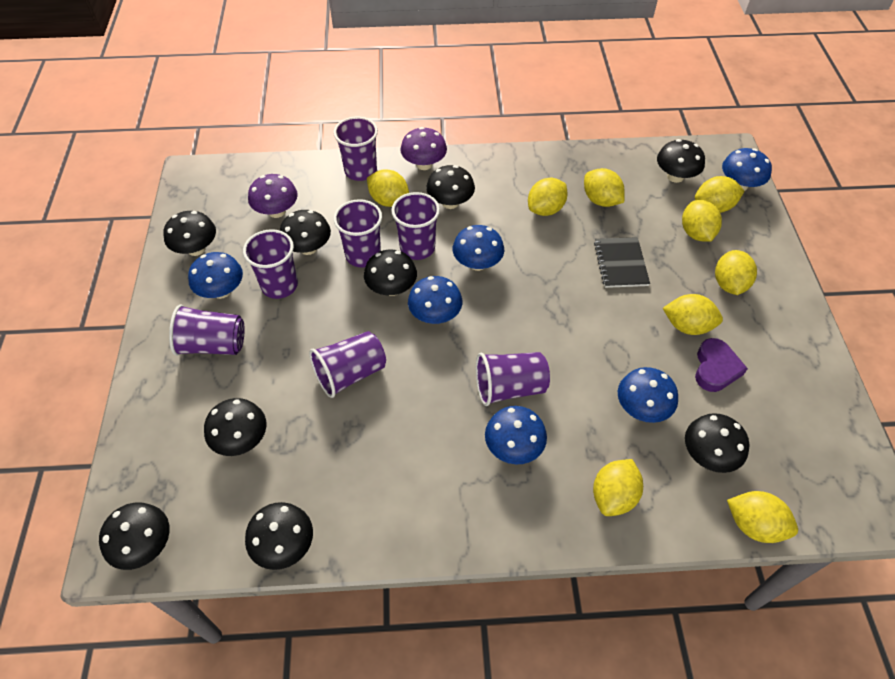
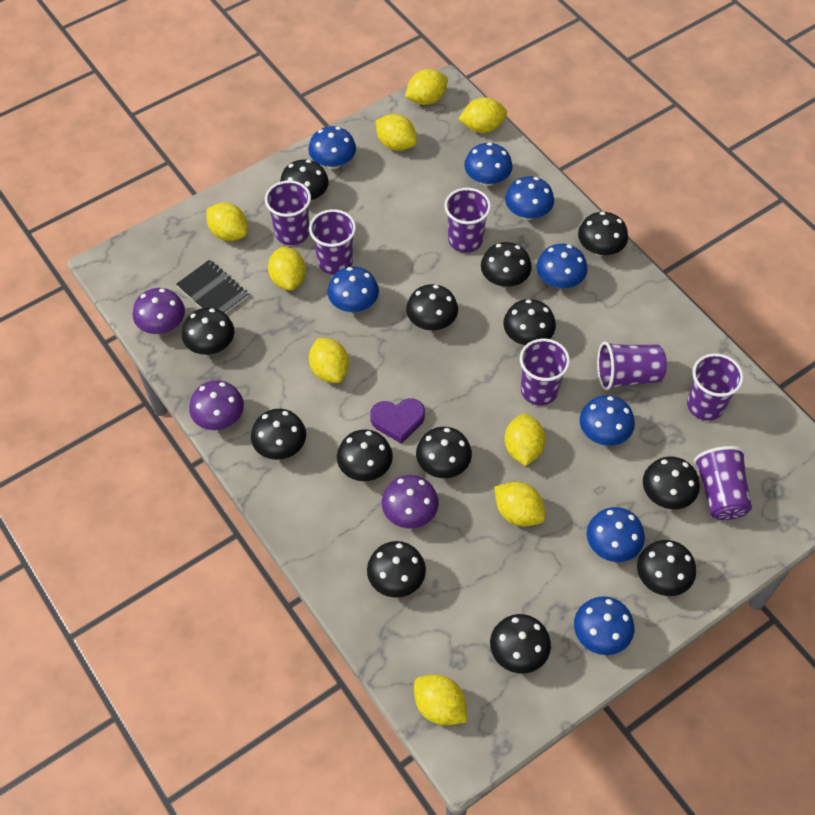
black mushroom: 9 -> 13
blue mushroom: 6 -> 8
purple mushroom: 2 -> 3

